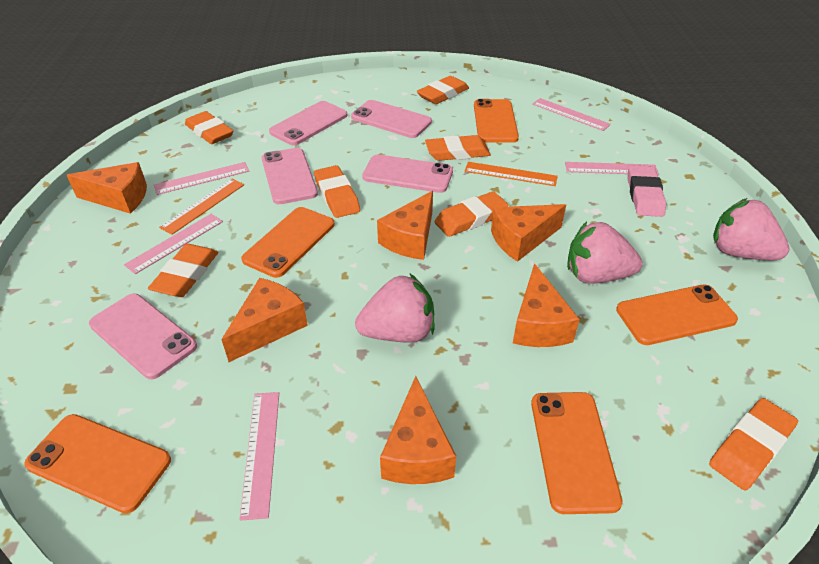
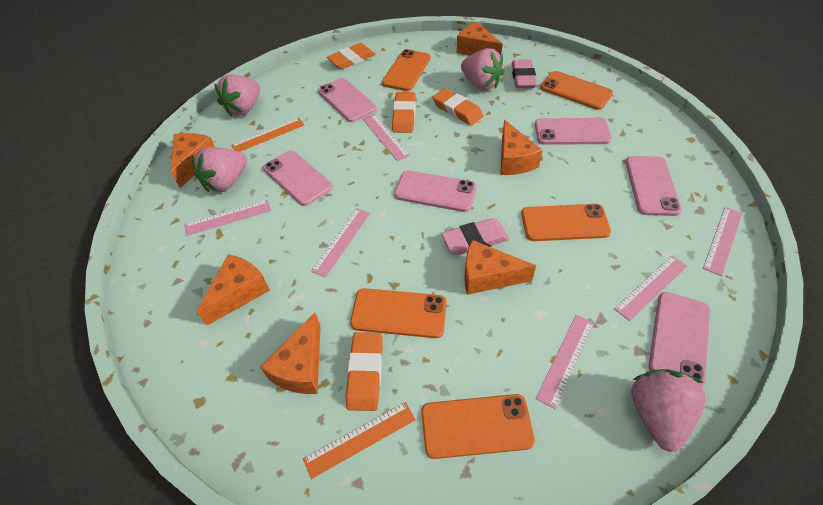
orange eraser: 7 -> 4
pink eraser: 1 -> 2
pink phone: 5 -> 6
pink ruler: 5 -> 6
pink strawberry: 3 -> 4

